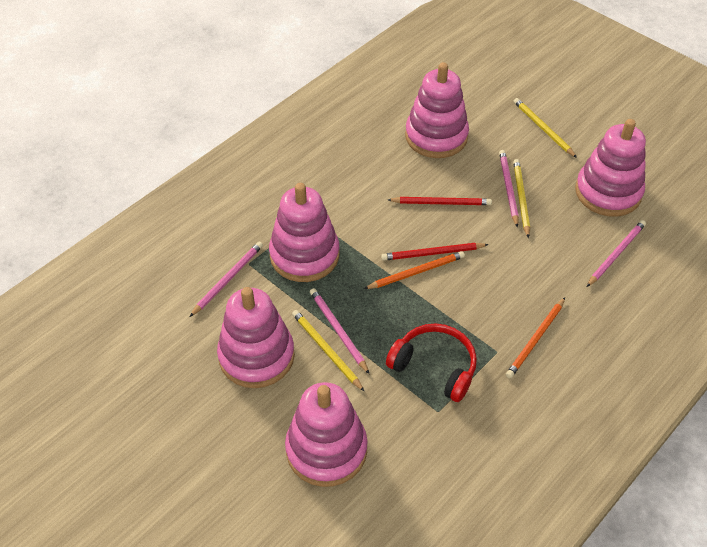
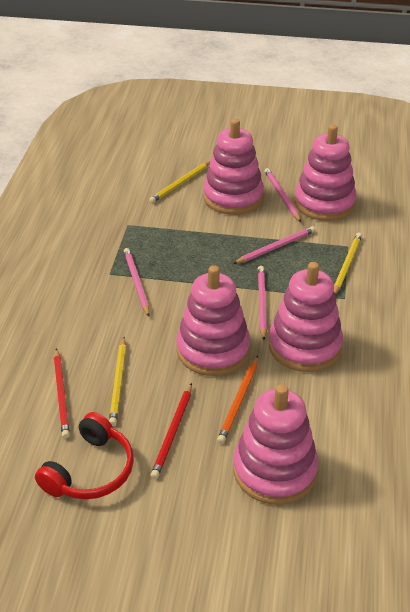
orange pencil: 2 -> 1

